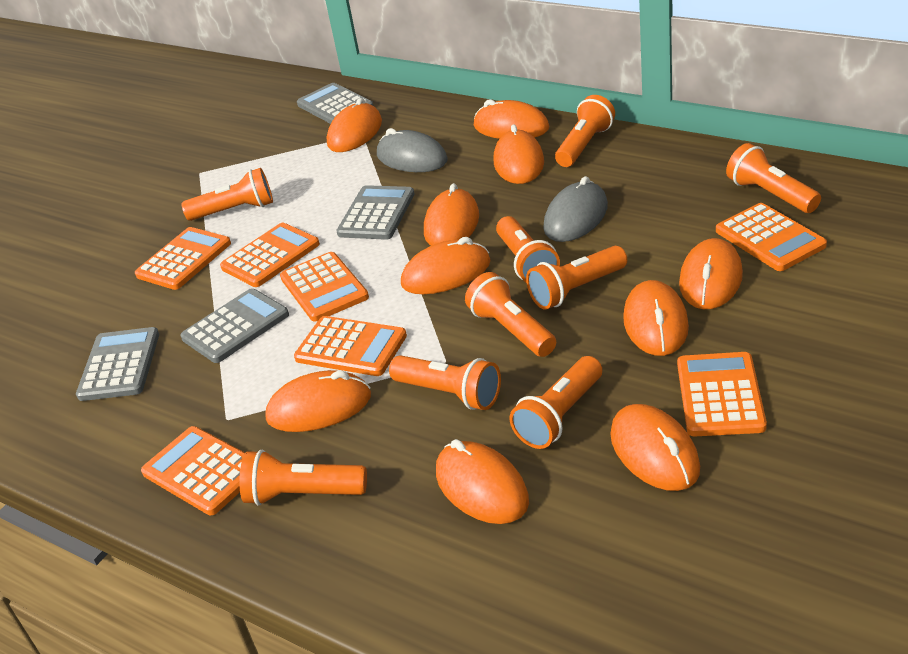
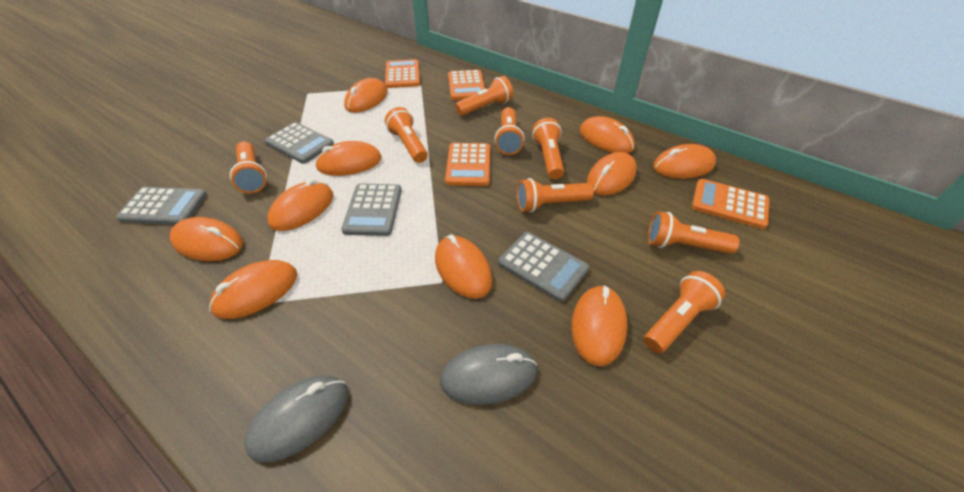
orange calculator: 7 -> 4
orange flashlight: 9 -> 8

